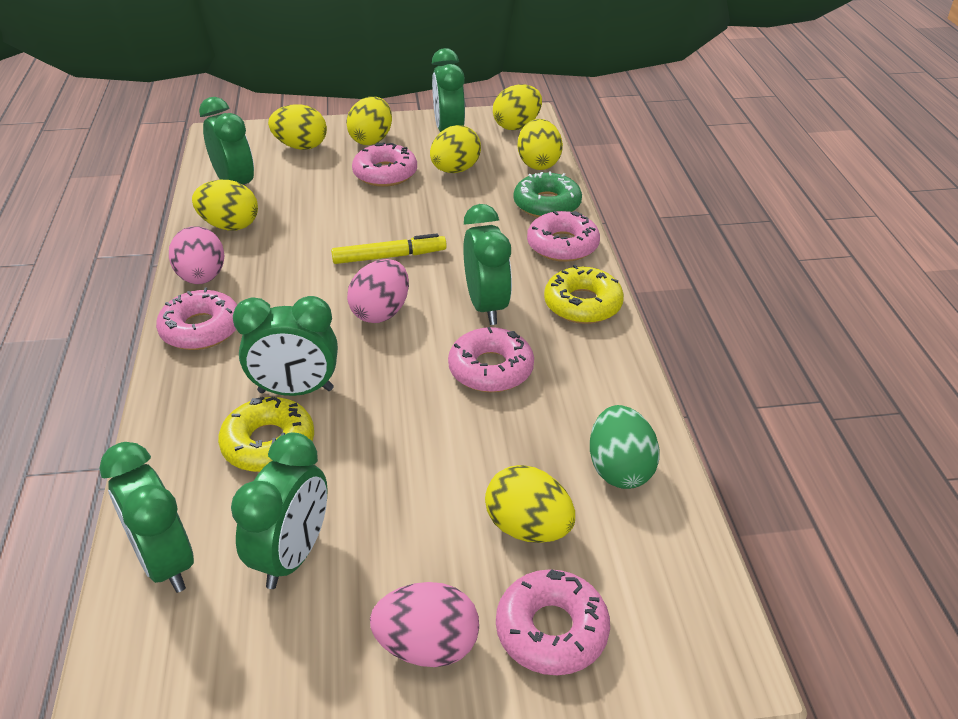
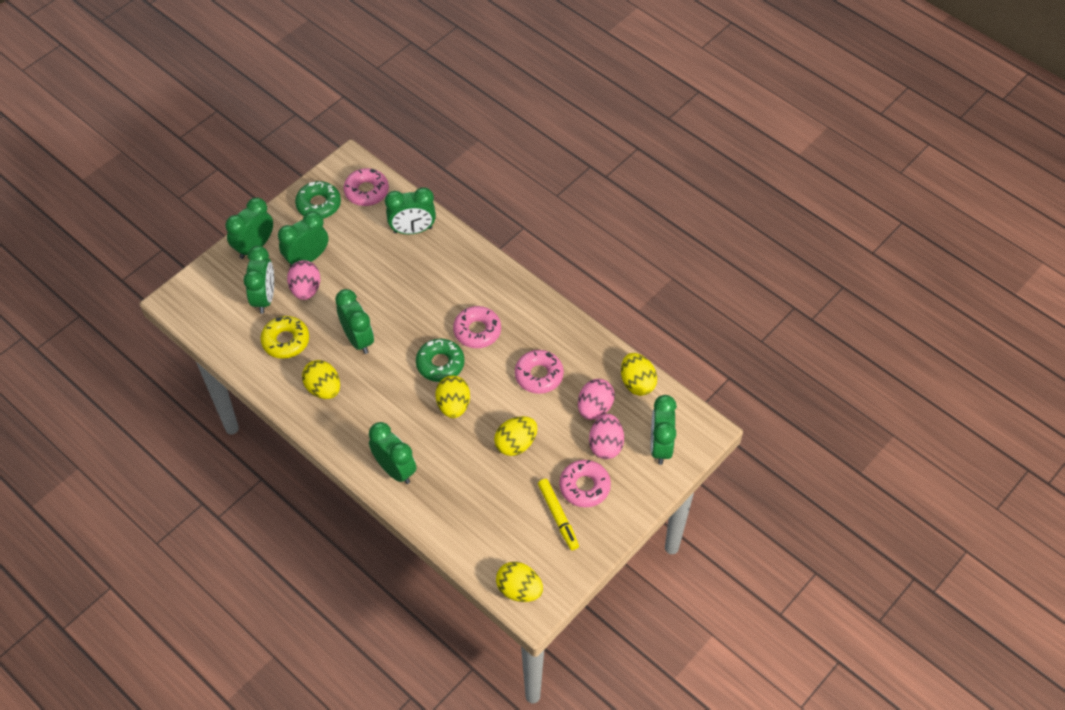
green clock: 6 -> 7
green donut: 1 -> 2
green egg: 1 -> 0
pink donut: 5 -> 4
yellow donut: 2 -> 1
yellow egg: 7 -> 5

